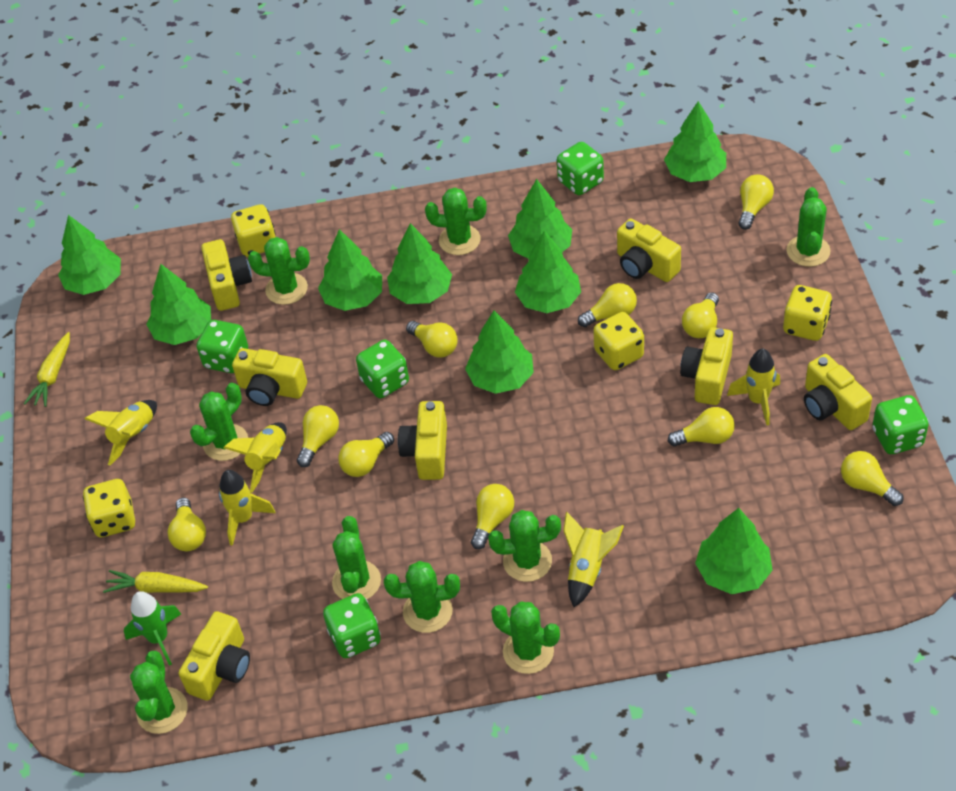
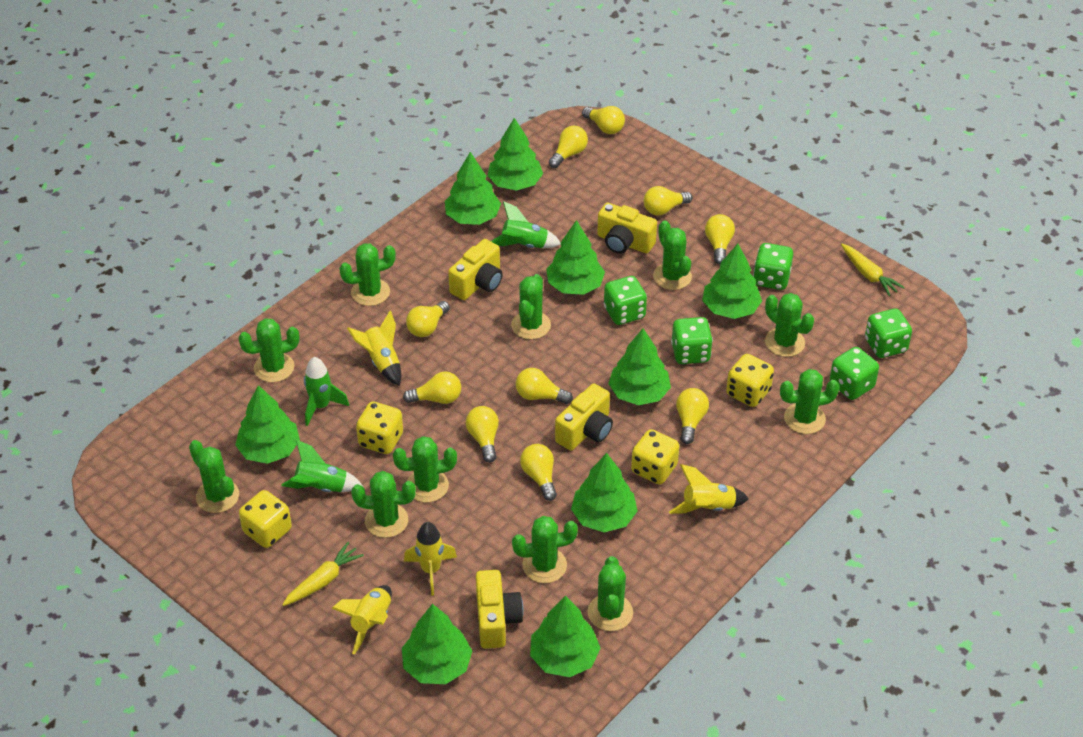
green cactus: 9 -> 11
green rocket: 1 -> 3
yellow camera: 7 -> 4
yellow rocket: 5 -> 4

